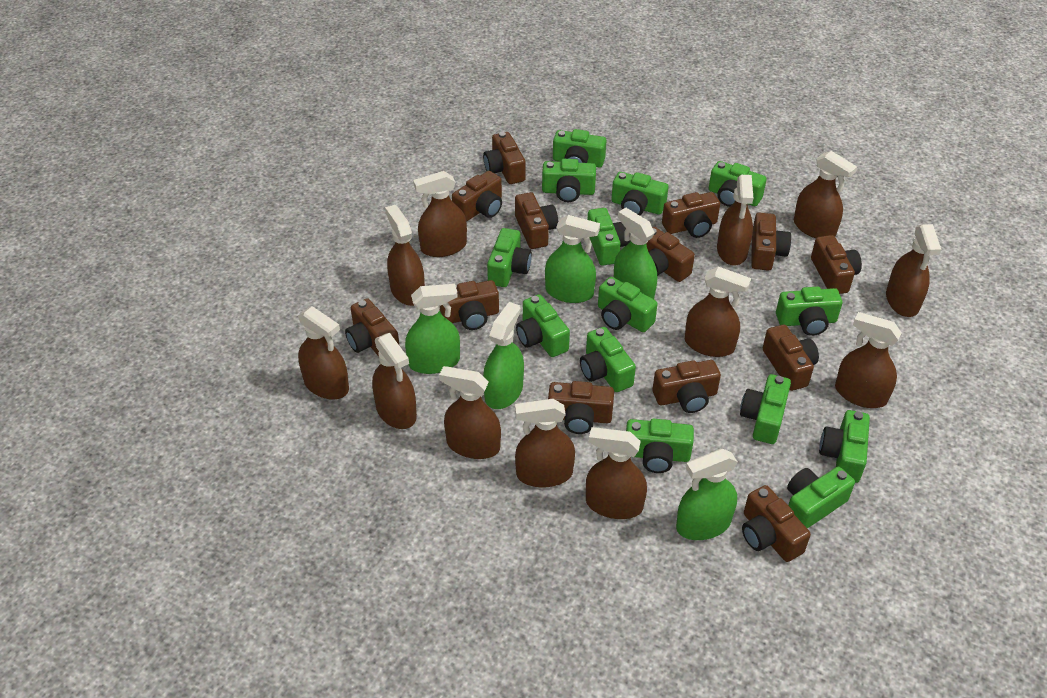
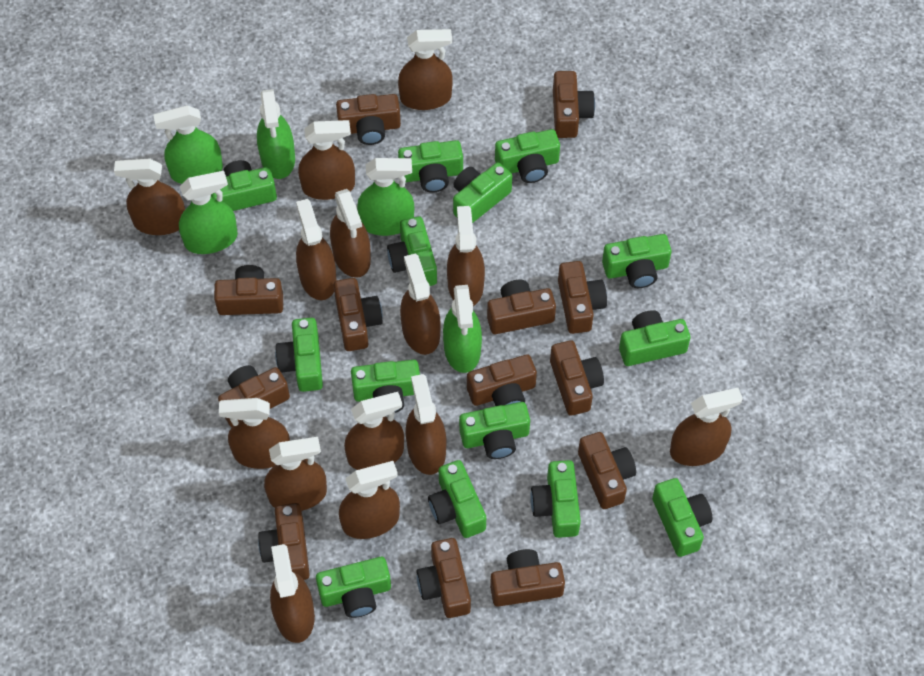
brown spray bottle: 12 -> 14

